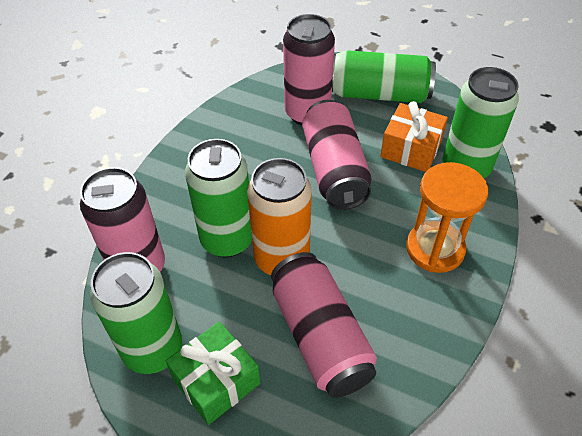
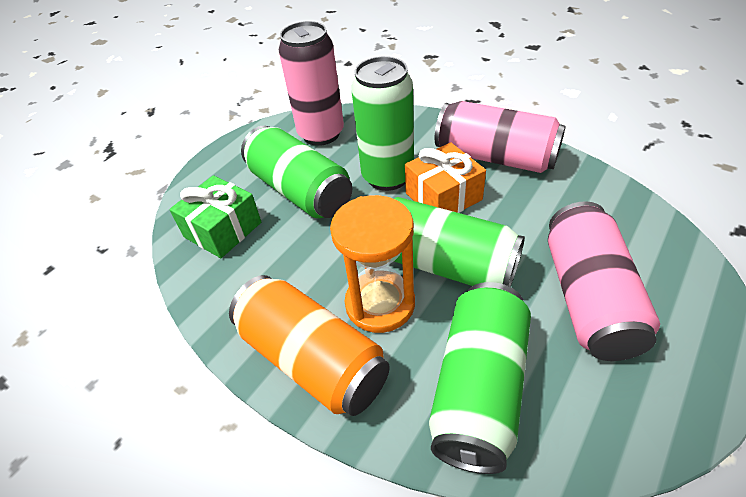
pink can: 4 -> 3

